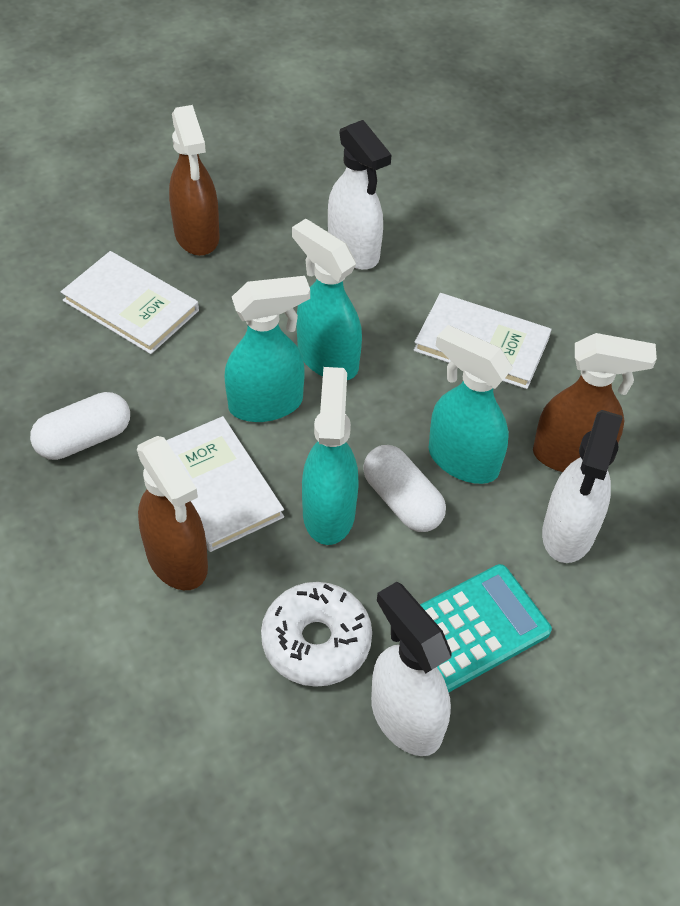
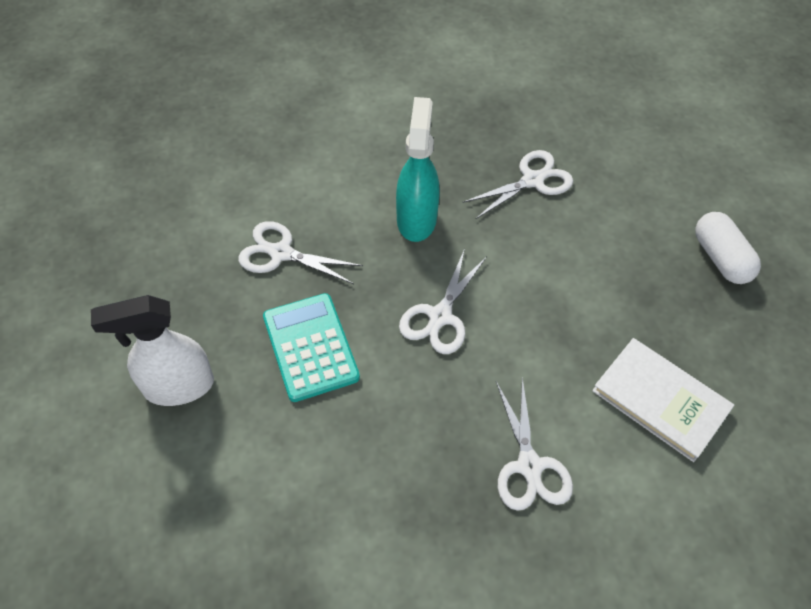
brown spray bottle: 3 -> 0
turquoise spray bottle: 4 -> 1
white book: 3 -> 1
white capsule: 2 -> 1
white donut: 1 -> 0
white scissors: 0 -> 4
white spray bottle: 3 -> 1

